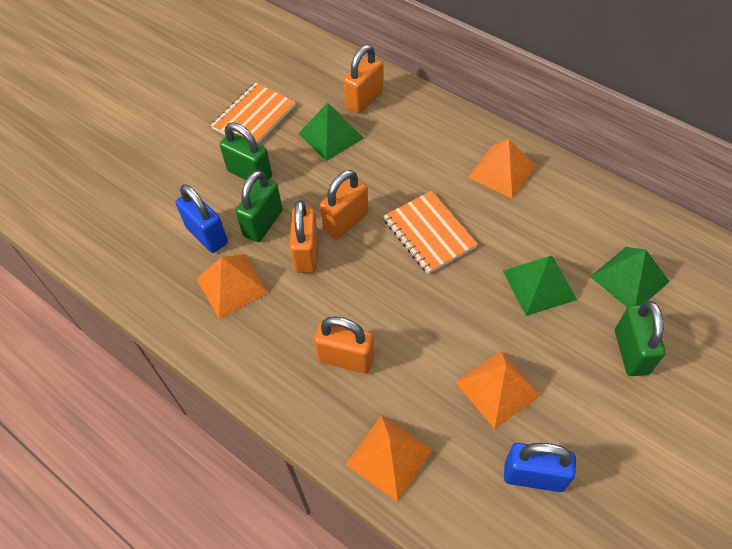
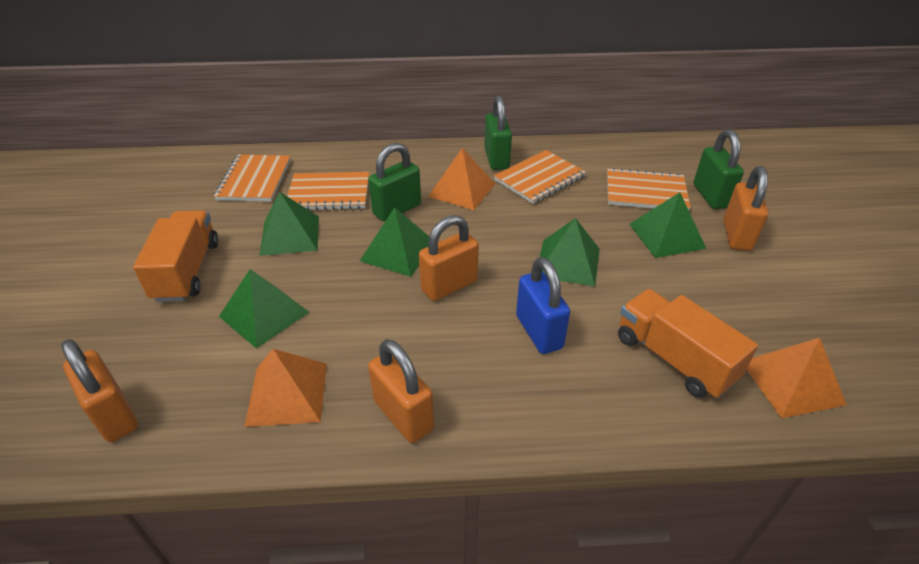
blue padlock: 2 -> 1
green pyramid: 3 -> 5
orange notebook: 2 -> 4
orange pyramid: 4 -> 3
orange truck: 0 -> 2

